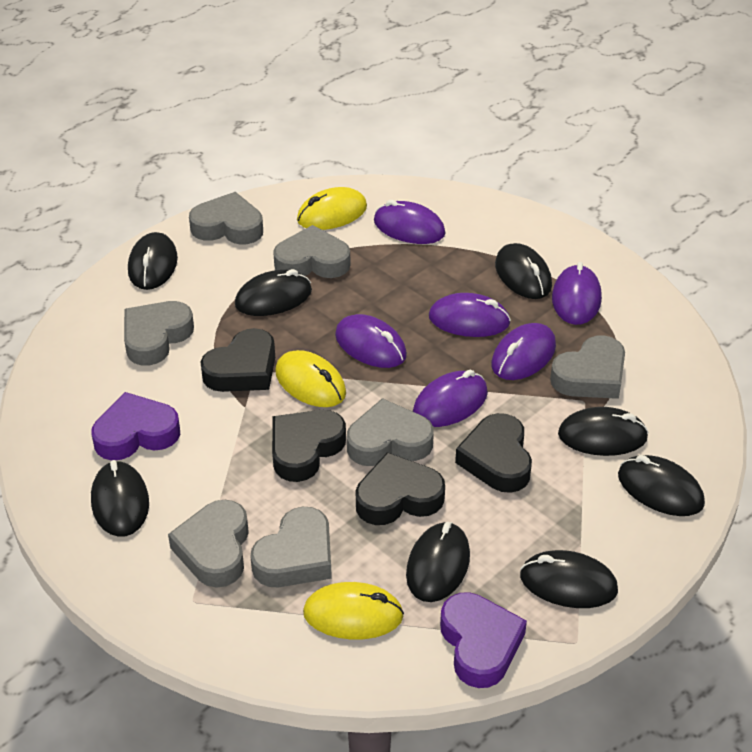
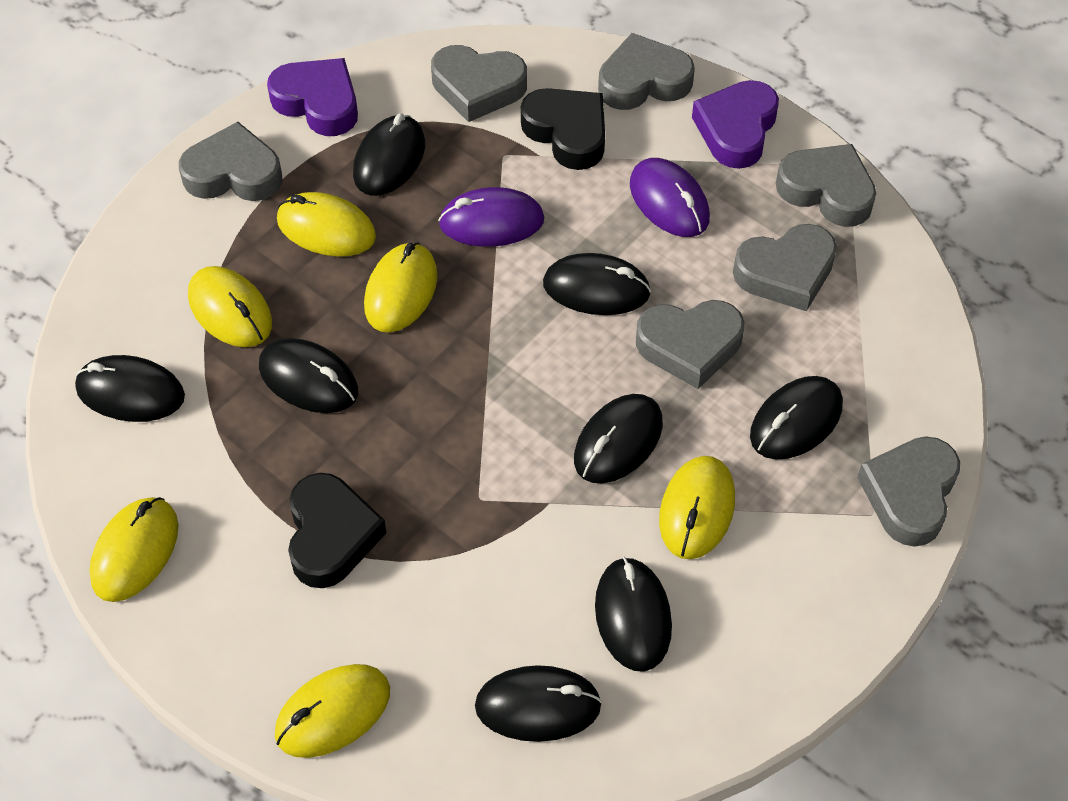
black heart: 4 -> 2
purple mouse: 6 -> 2
yellow mouse: 3 -> 6

